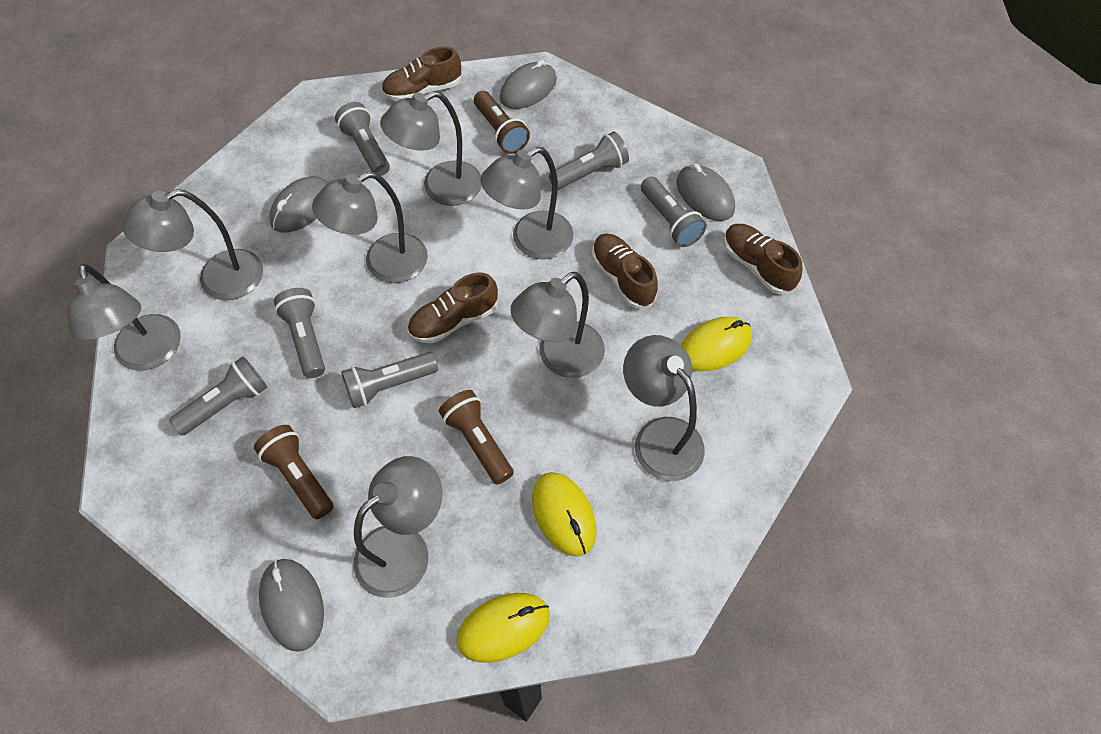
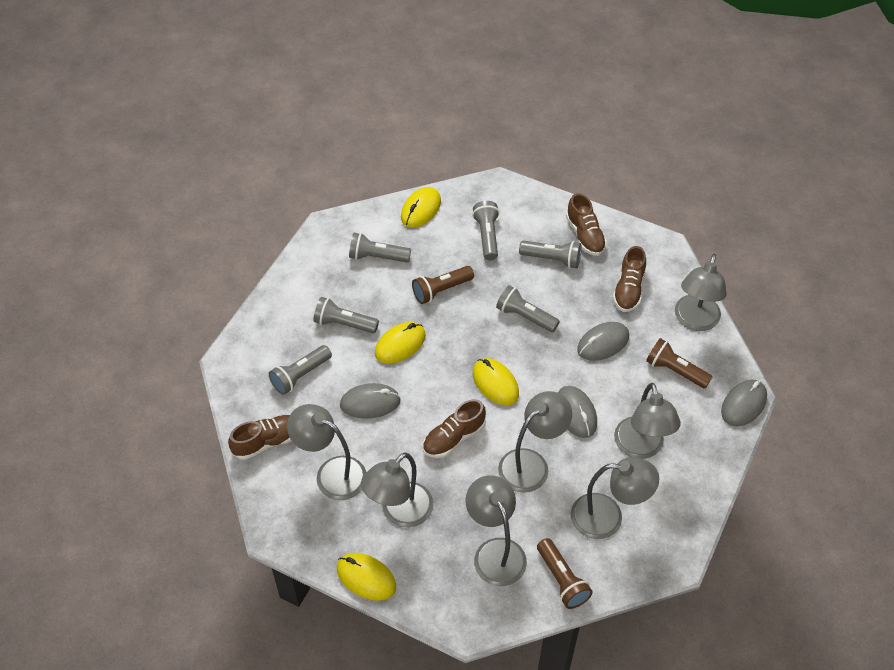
grey lamp: 8 -> 7
yellow mouse: 3 -> 4

